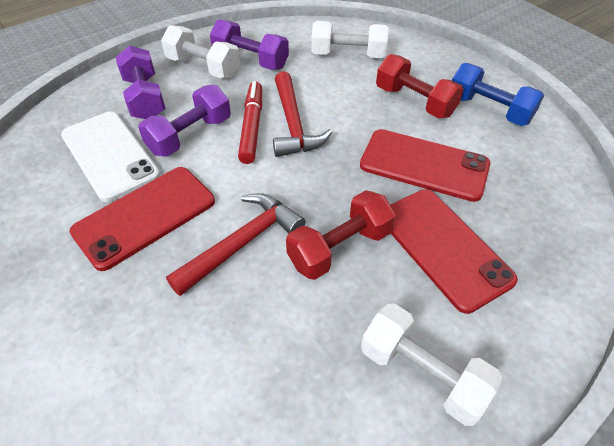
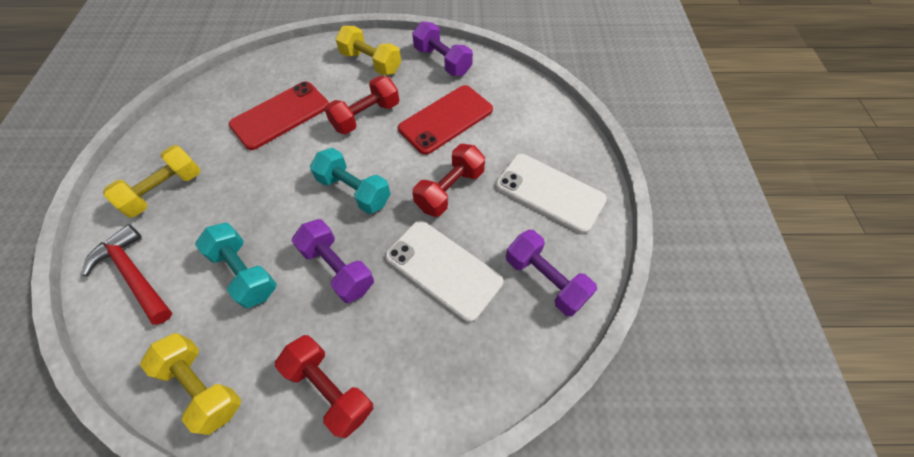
blue dumbbell: 1 -> 0
red dumbbell: 2 -> 3
red hammer: 2 -> 1
red marker: 1 -> 0
red phone: 3 -> 2
turquoise dumbbell: 0 -> 2
white dumbbell: 3 -> 0
white phone: 1 -> 2
yellow dumbbell: 0 -> 3

